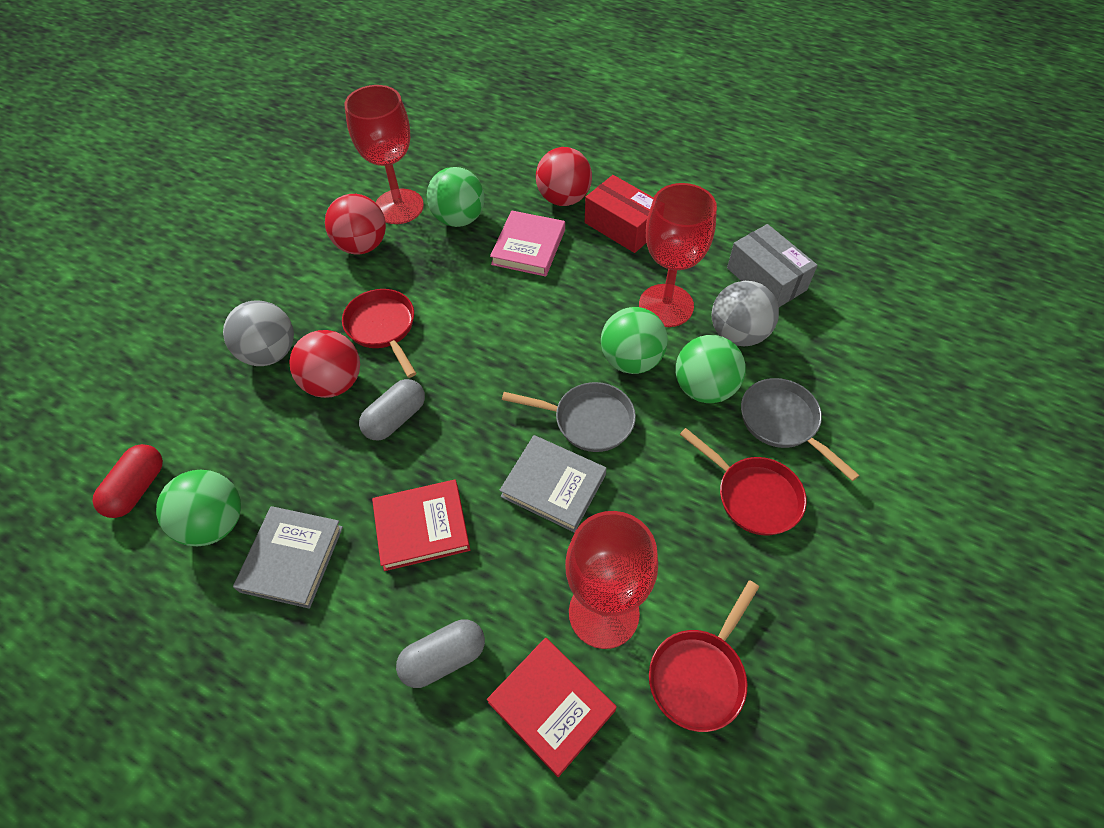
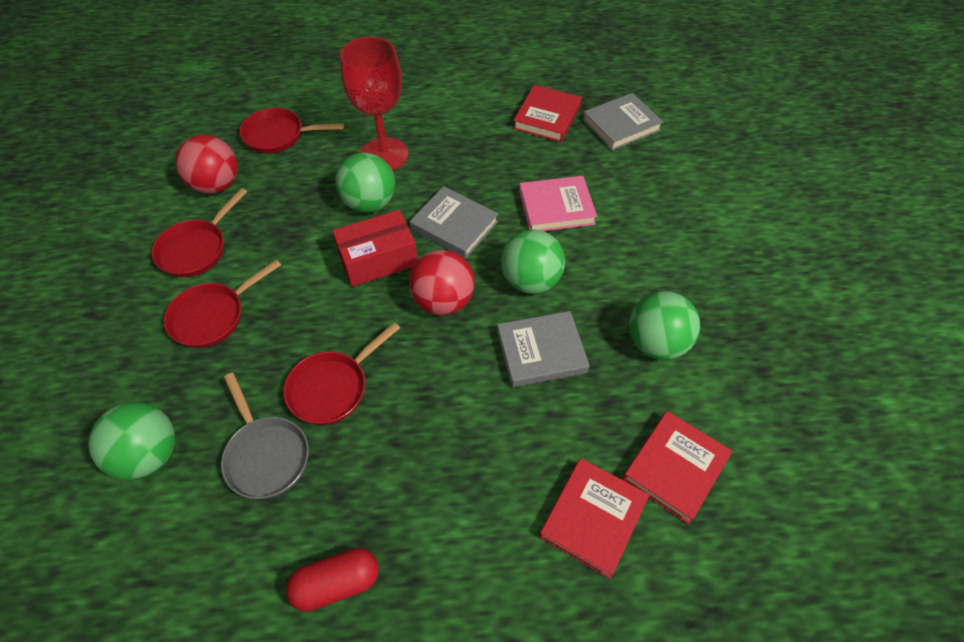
grey ball: 2 -> 0
grey book: 2 -> 3
grey box: 1 -> 0
grey capsule: 2 -> 0
grey pan: 2 -> 1
red ball: 3 -> 2
red book: 2 -> 3
red goblet: 3 -> 1
red pan: 3 -> 4

